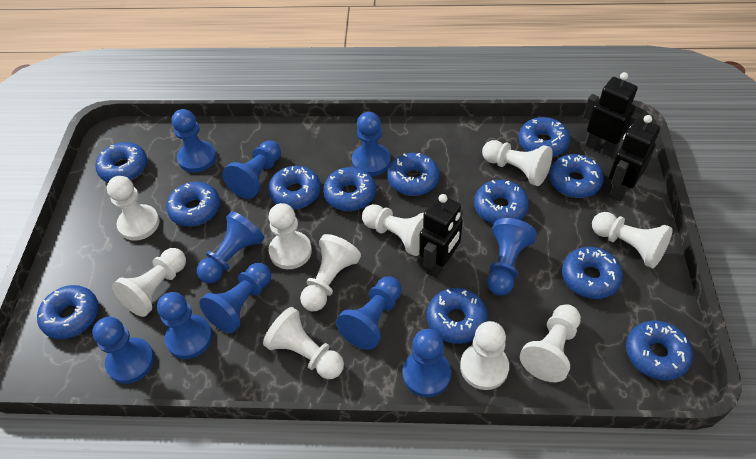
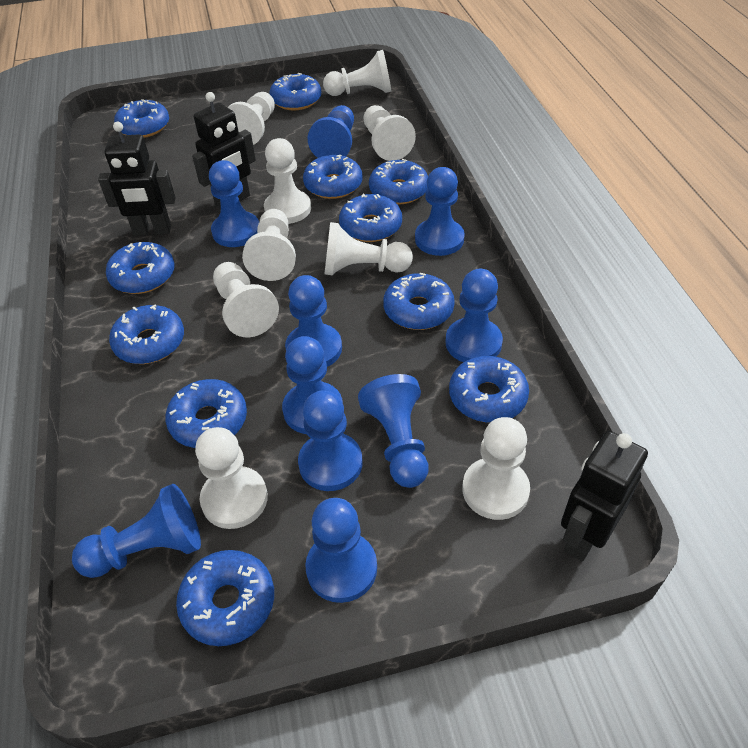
blue donut: 12 -> 11
white pawn: 10 -> 9

